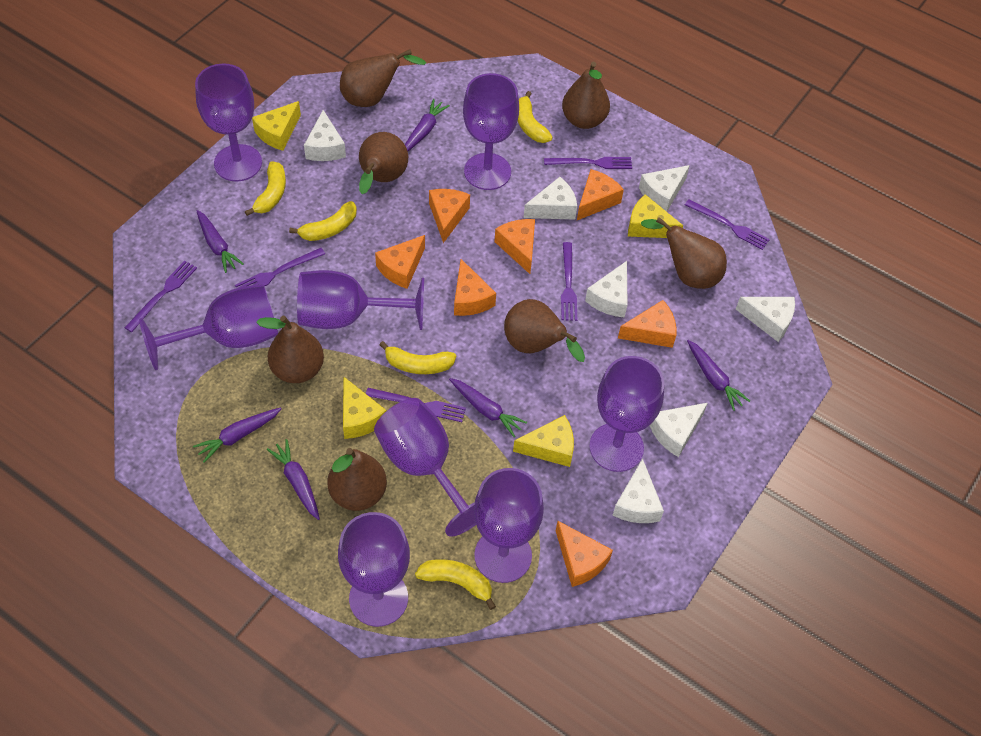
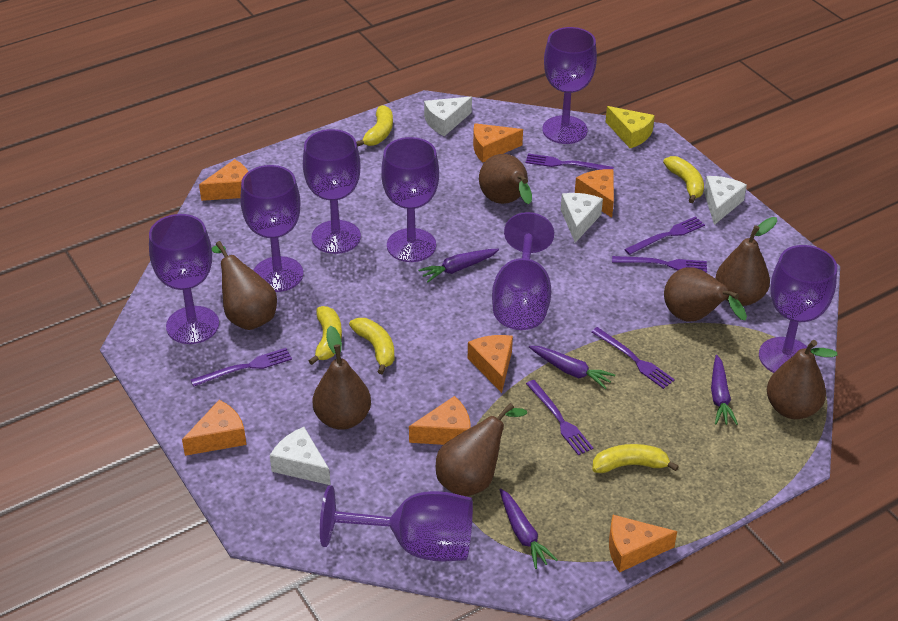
purple carrot: 6 -> 4
white cheese: 7 -> 4
yellow cheese: 4 -> 1

